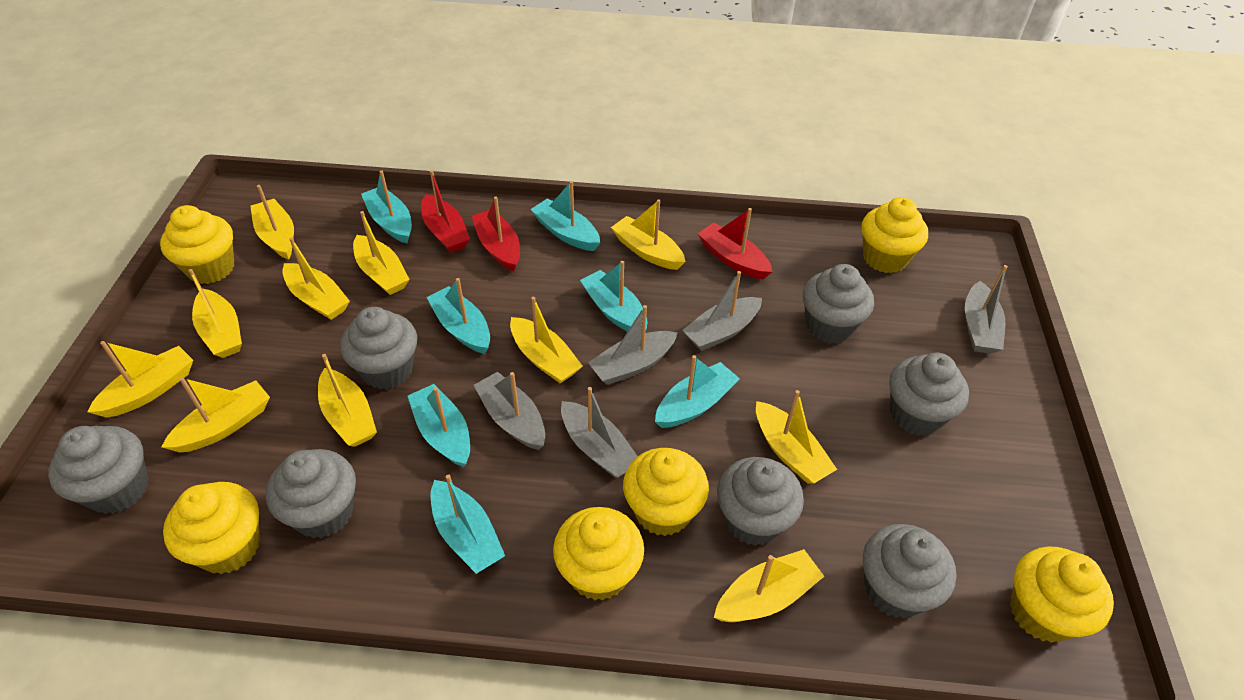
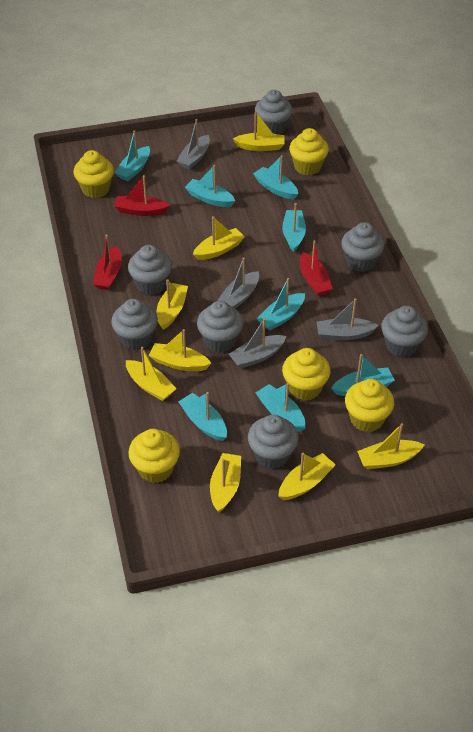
grey boat: 5 -> 4
turquoise boat: 7 -> 8
yellow boat: 11 -> 8
yellow cupcake: 6 -> 5

